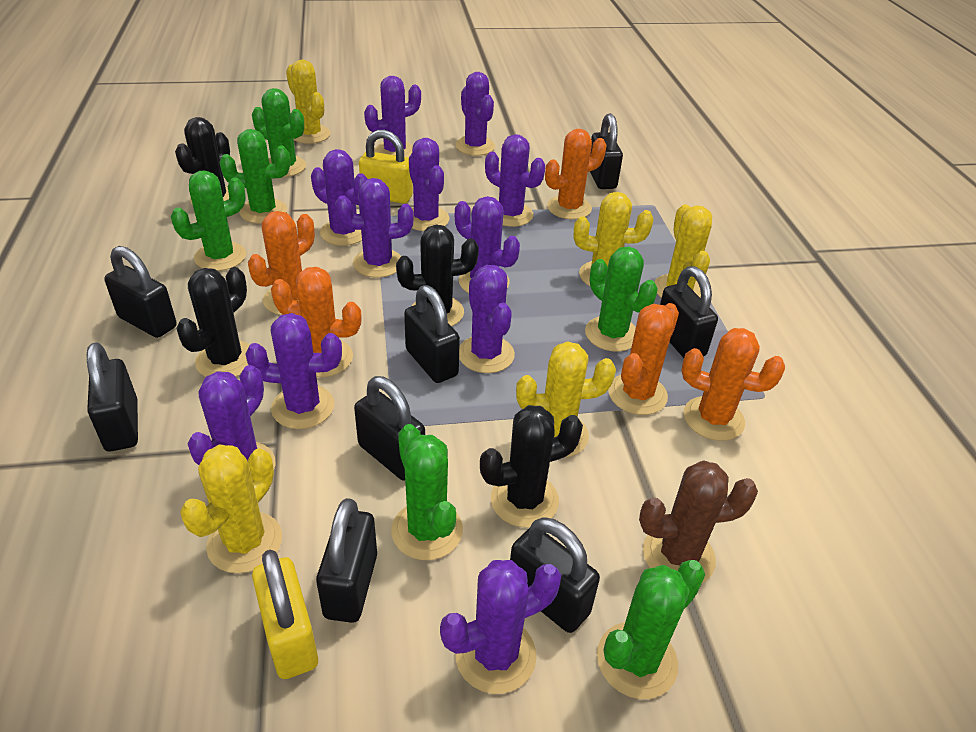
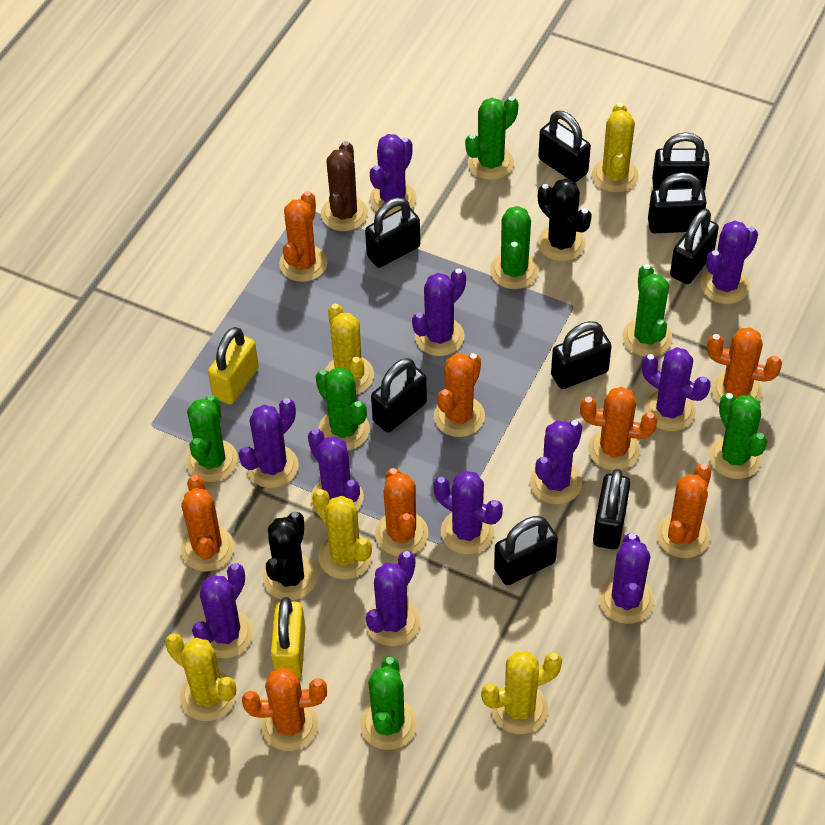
black cactus: 4 -> 2
black padlock: 8 -> 9
green cactus: 6 -> 7
orange cactus: 5 -> 8

